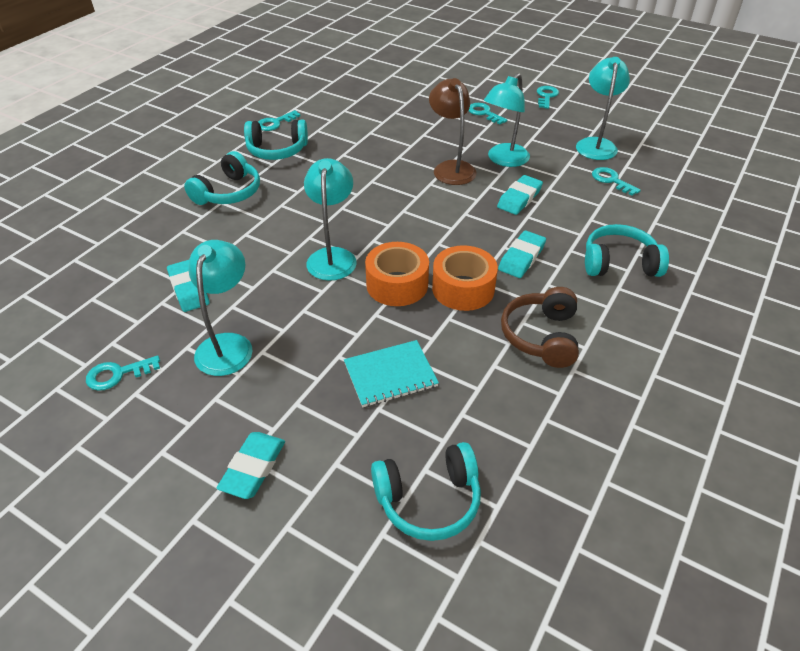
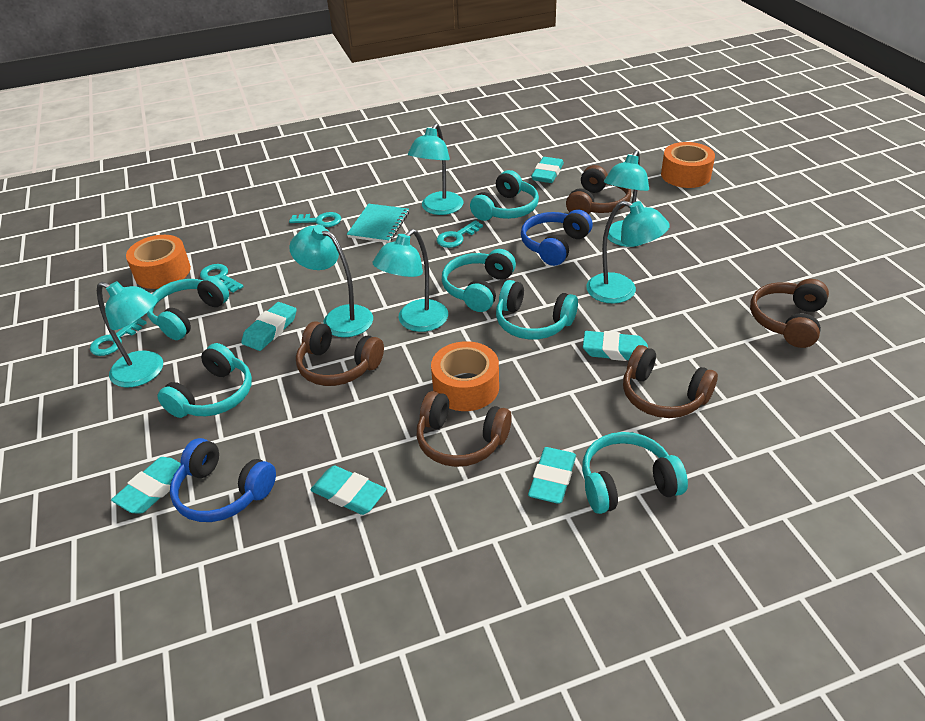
blue headphones: 0 -> 2
brown headphones: 1 -> 5
brown lamp: 1 -> 0
orange tape: 2 -> 3
turquoise eraser: 4 -> 6
turquoise headphones: 4 -> 6
turquoise key: 5 -> 4
turquoise lamp: 4 -> 6

